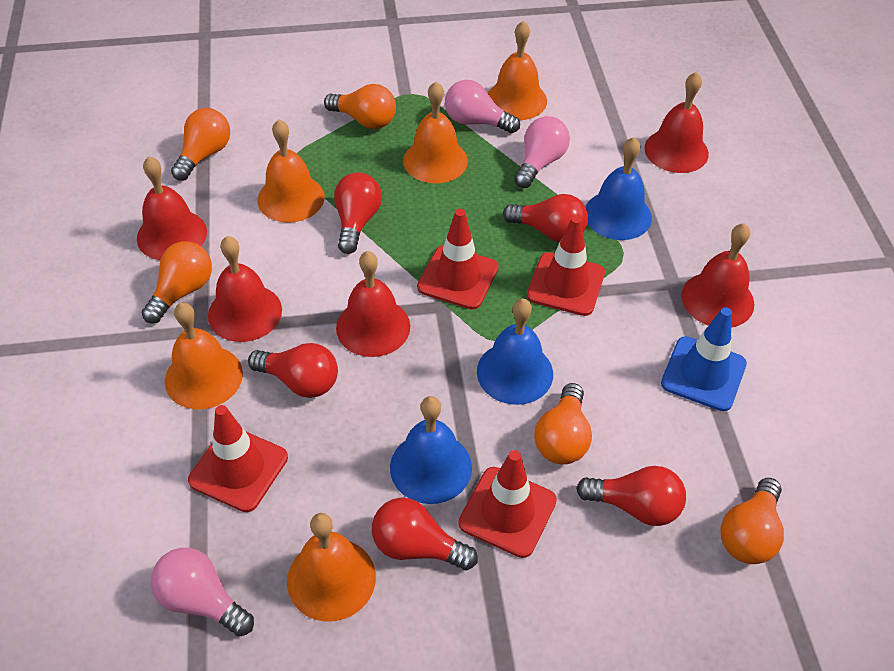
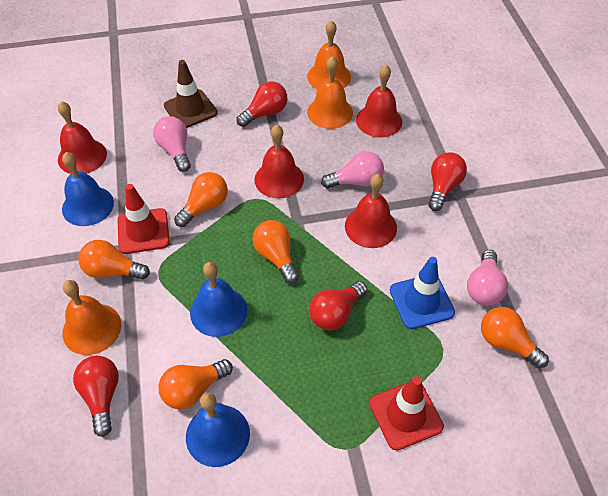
brown traffic cone: 0 -> 1
orange bell: 5 -> 3
red bell: 5 -> 4
red light bulb: 5 -> 4
red traffic cone: 4 -> 2

